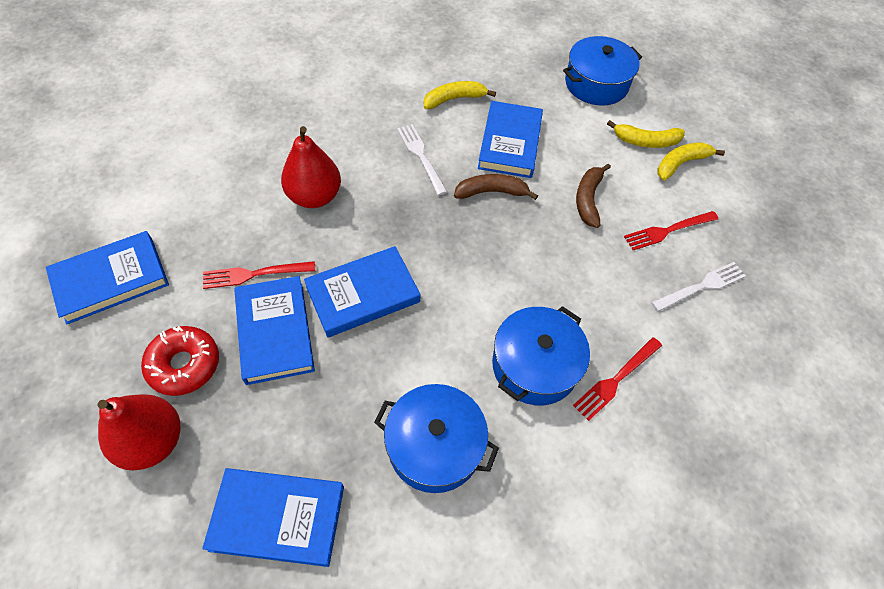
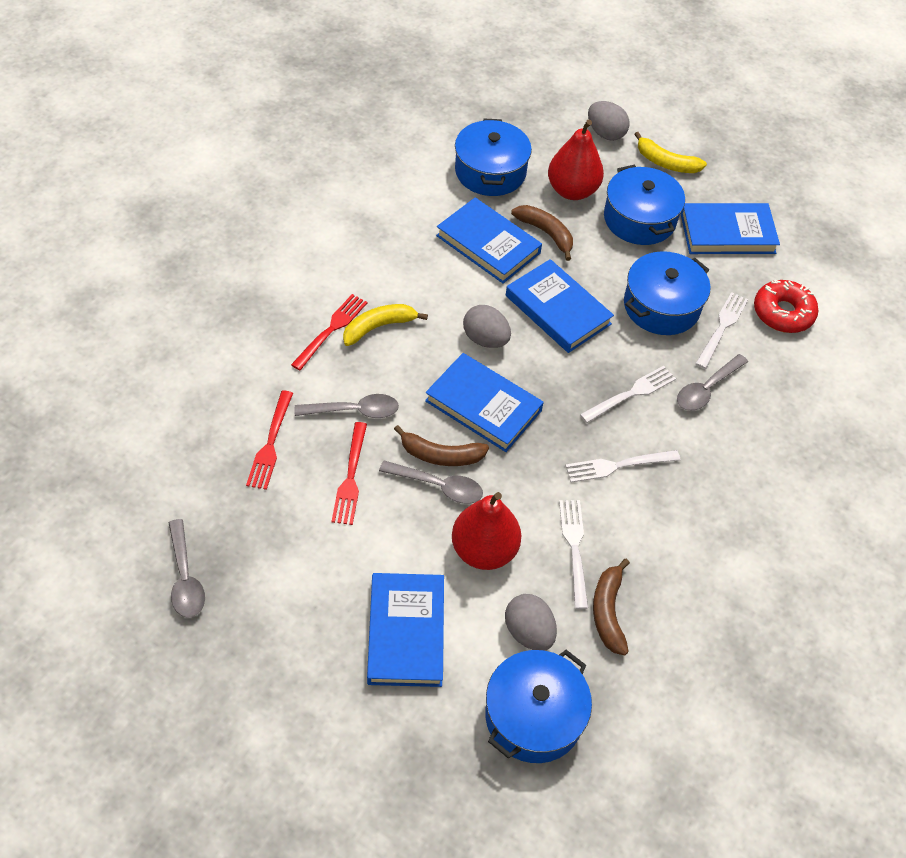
blue pot: 3 -> 4
brown banana: 2 -> 3
grey egg: 0 -> 3
grey spoon: 0 -> 4
white fork: 2 -> 4
yellow banana: 3 -> 2

